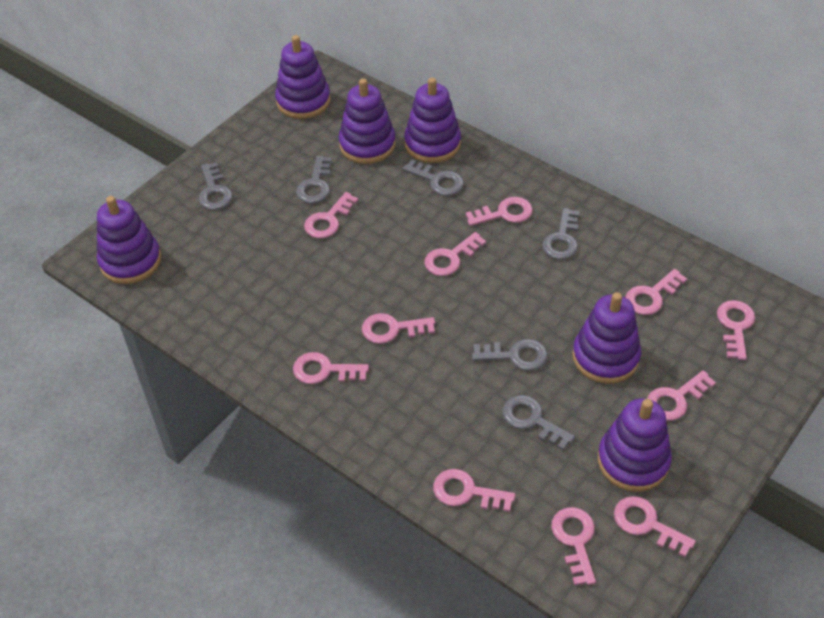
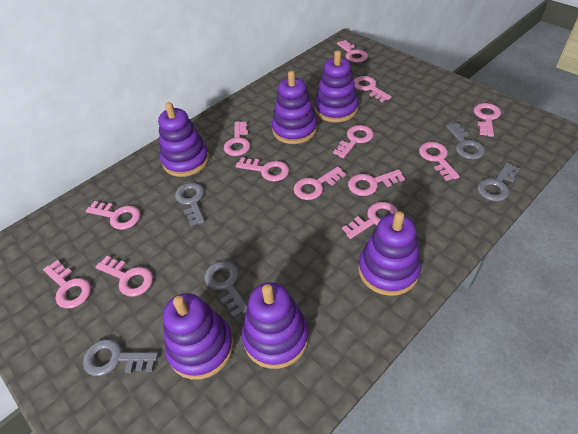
grey key: 6 -> 5
pink key: 11 -> 13

